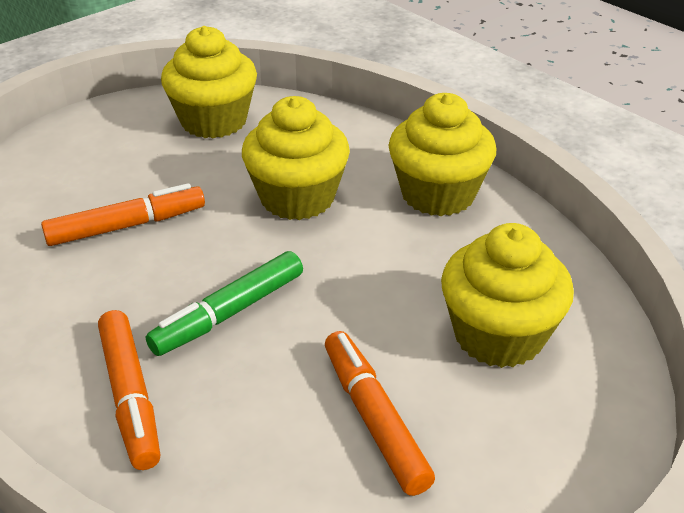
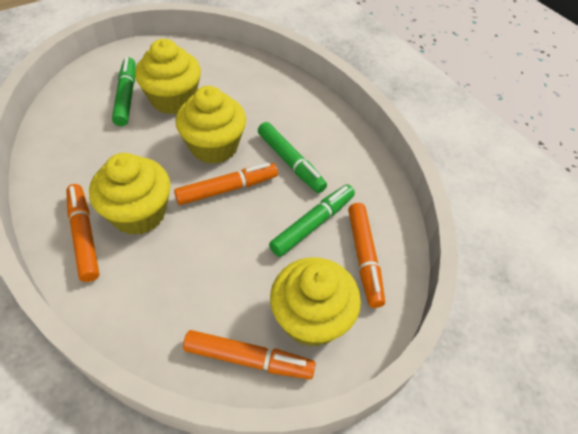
green marker: 1 -> 3
orange marker: 3 -> 4

